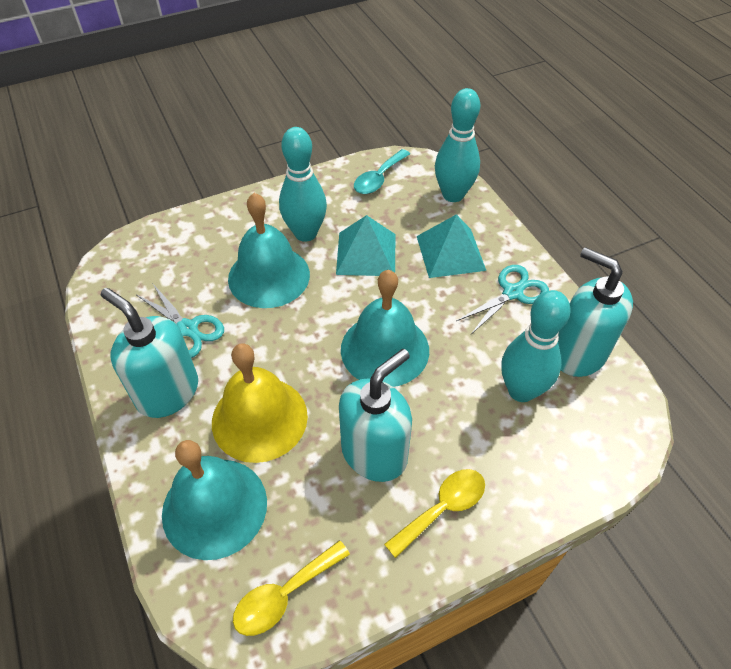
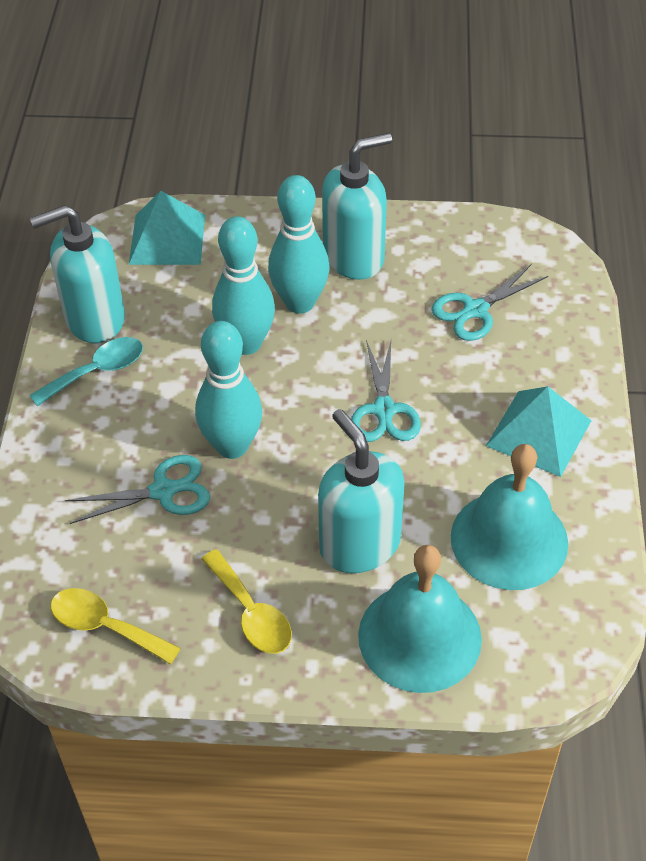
turquoise bell: 3 -> 2
turquoise scissors: 2 -> 3
yellow bell: 1 -> 0

